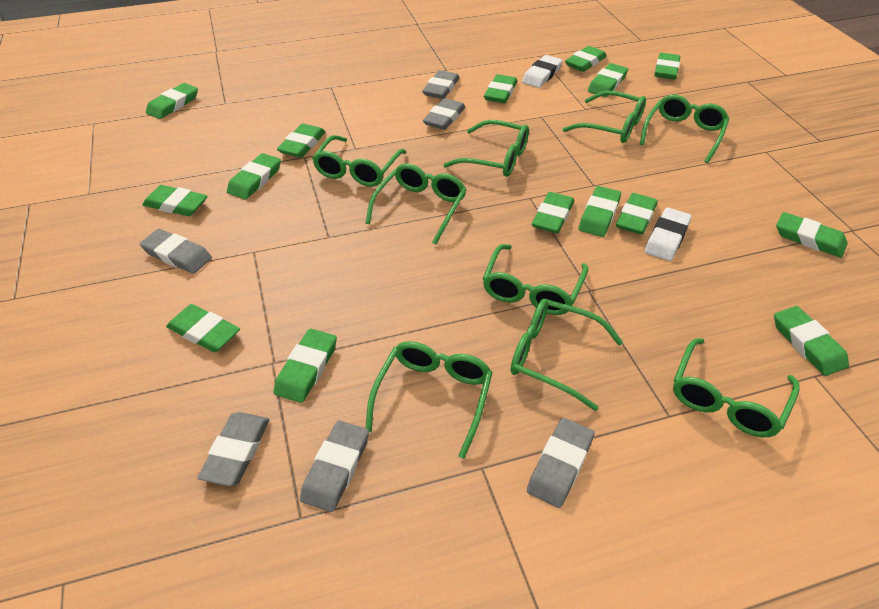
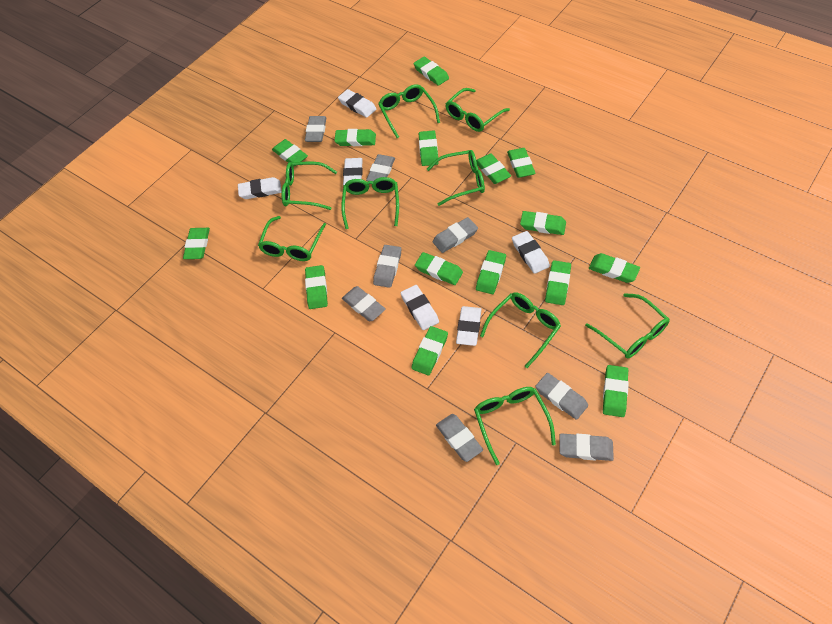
grey eraser: 6 -> 8
white eraser: 2 -> 6

